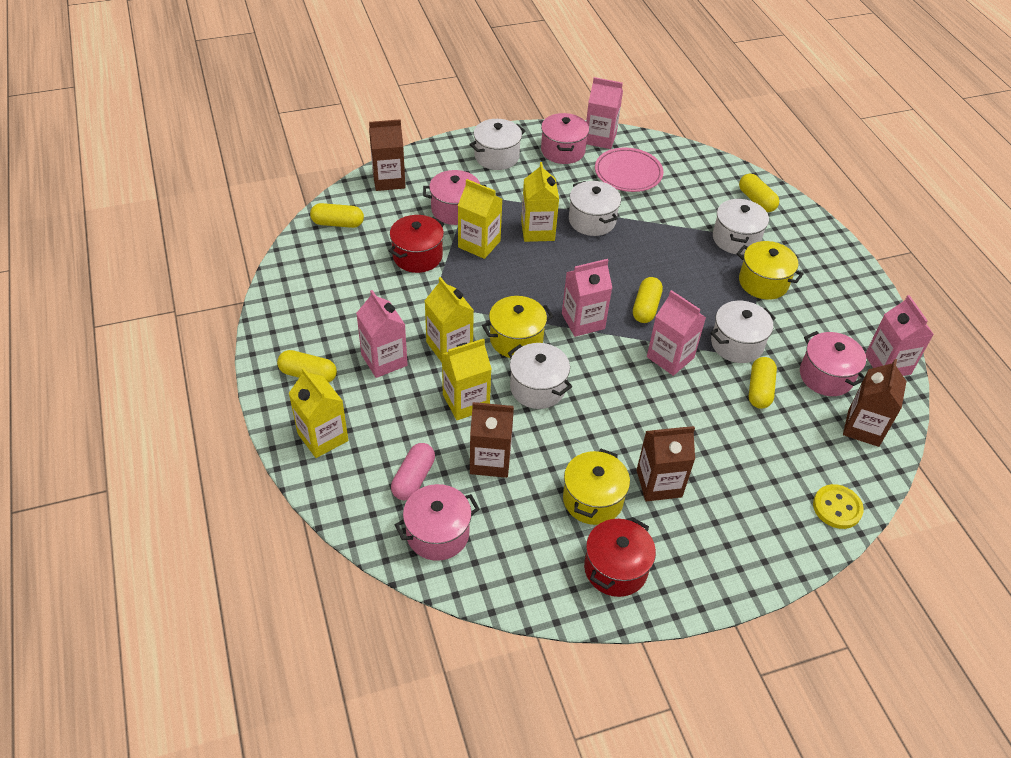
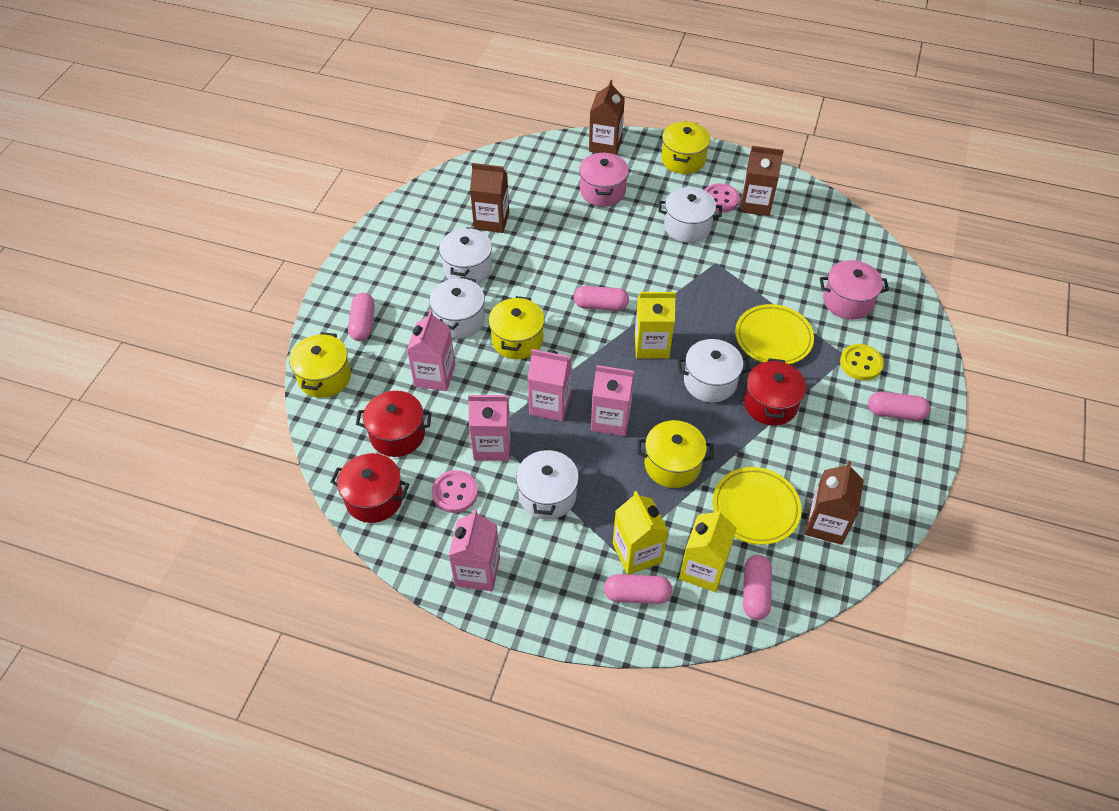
pink button: 0 -> 2
pink capsule: 1 -> 5
pink plate: 1 -> 0
pink pot: 4 -> 2
red pot: 2 -> 3
yellow capsule: 5 -> 0
yellow carton: 5 -> 3
yellow plate: 0 -> 2
yellow pot: 3 -> 4

